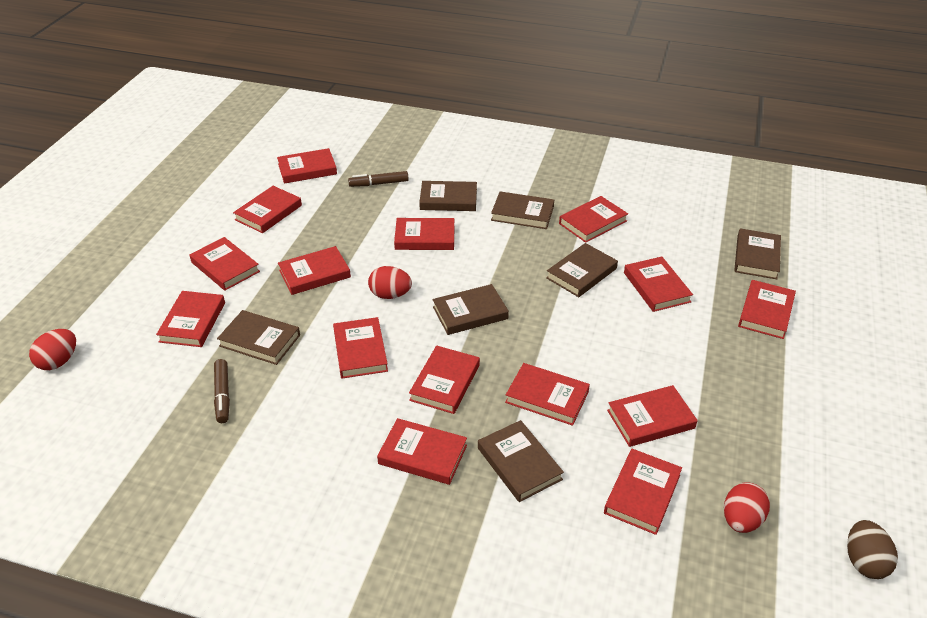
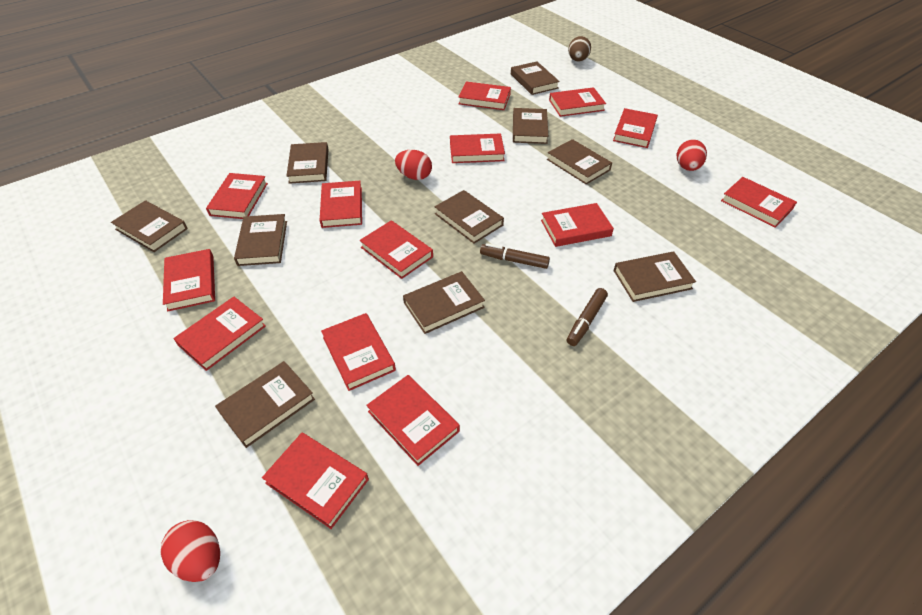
brown book: 7 -> 10
red book: 15 -> 14

